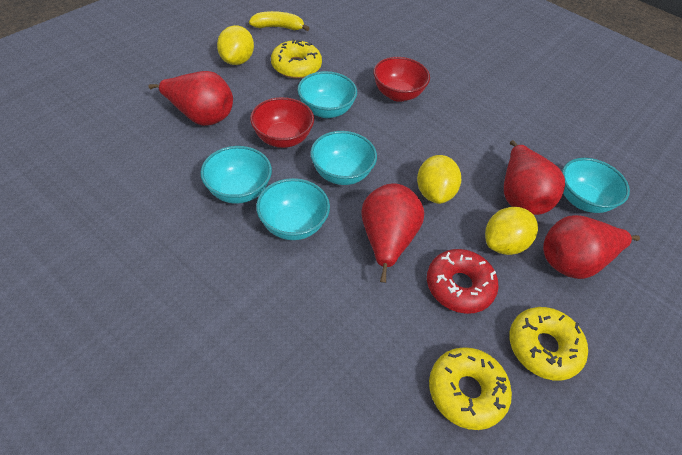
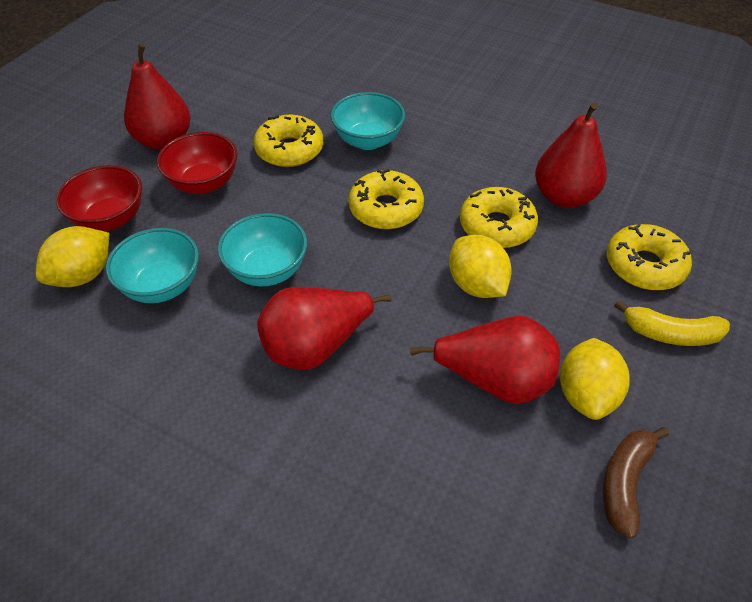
brown banana: 0 -> 1
red donut: 1 -> 0
turquoise bowl: 5 -> 3
yellow donut: 3 -> 4

